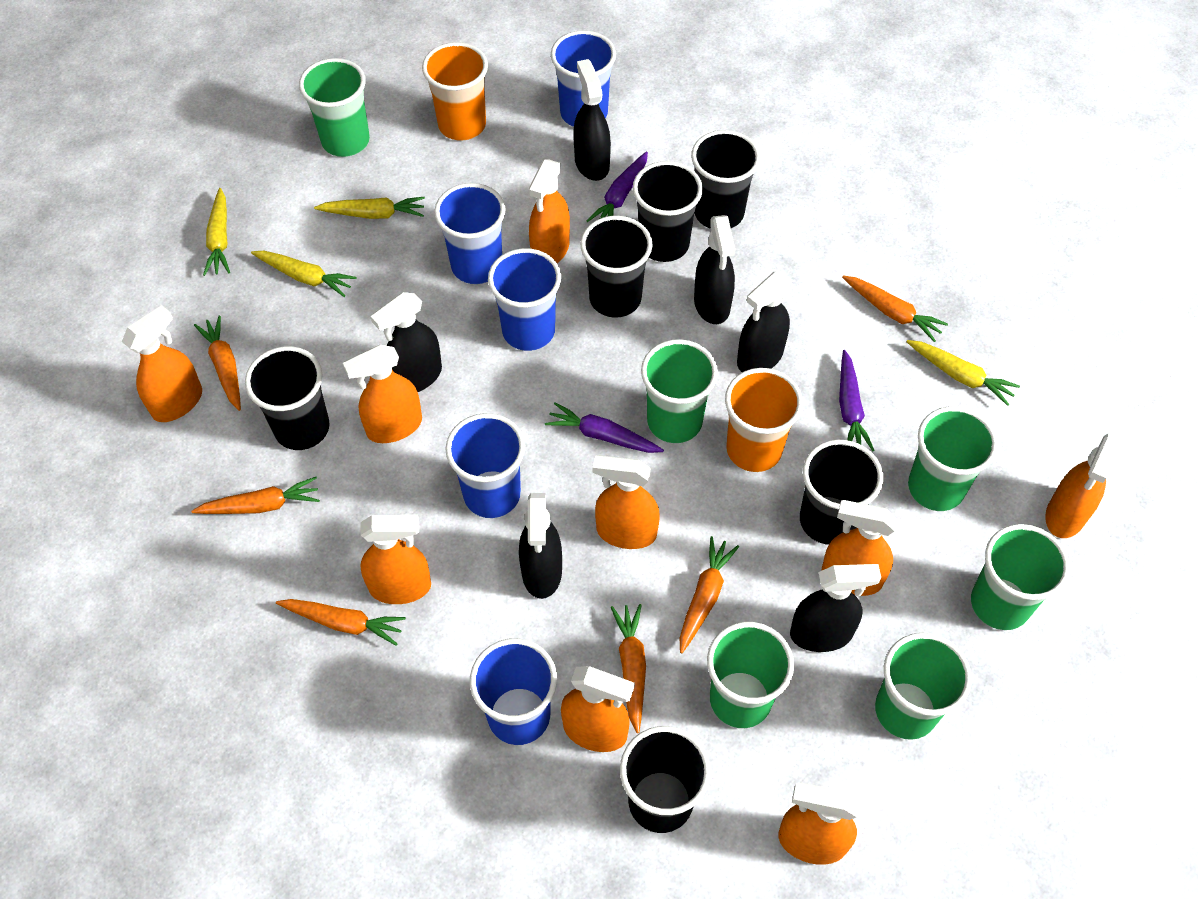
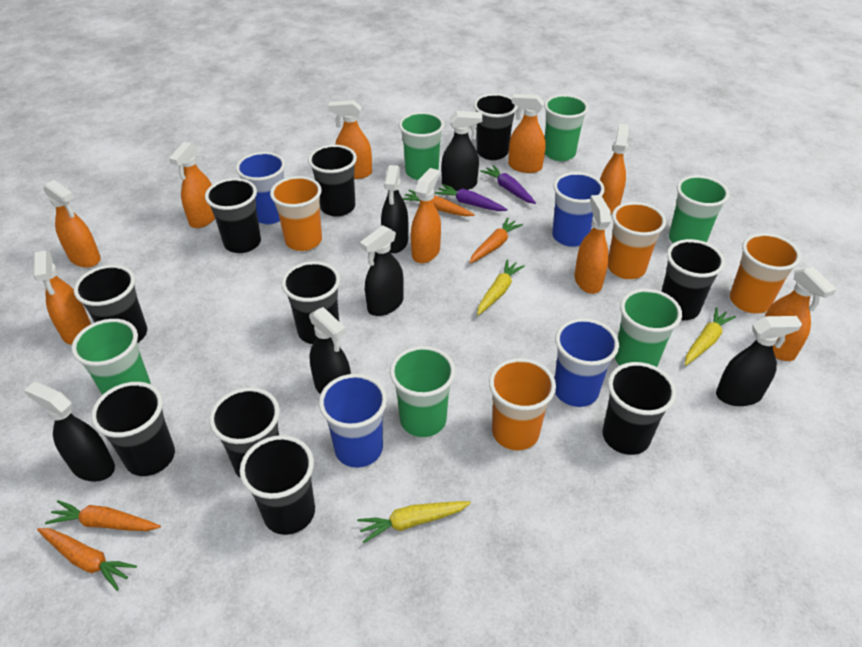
black cup: 6 -> 10
blue cup: 5 -> 4
orange carrot: 6 -> 4
orange cup: 2 -> 4
purple carrot: 3 -> 2
yellow carrot: 4 -> 3

